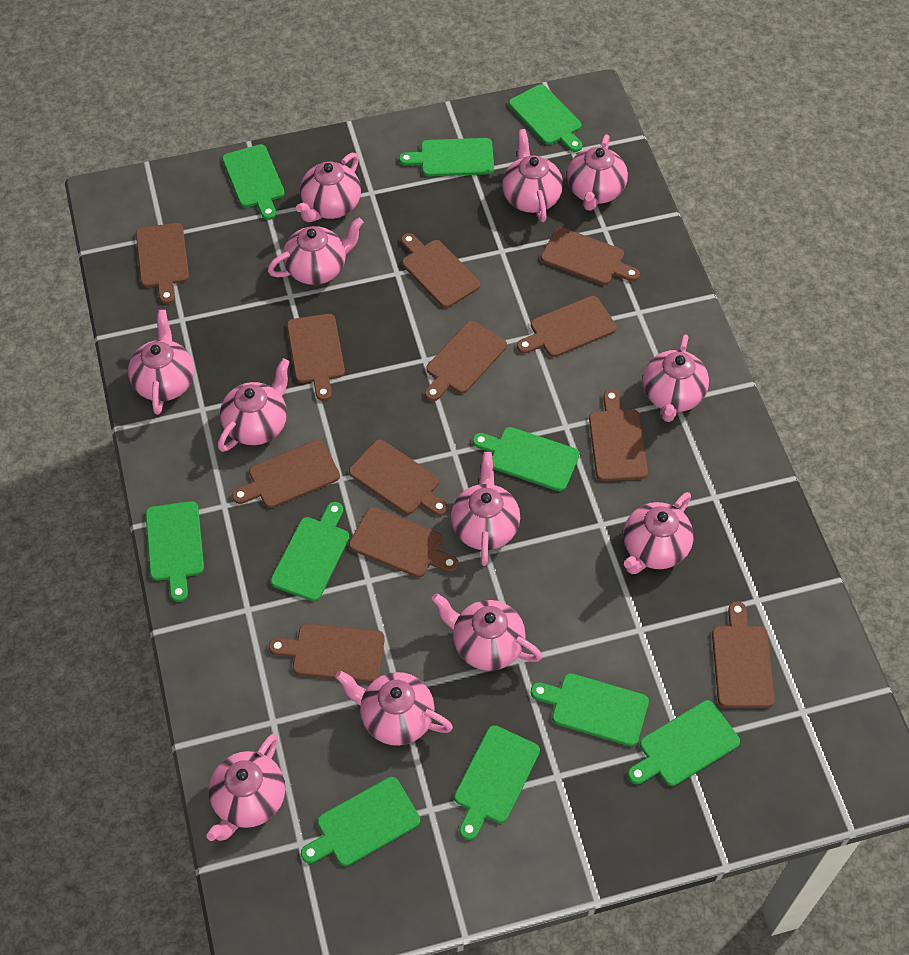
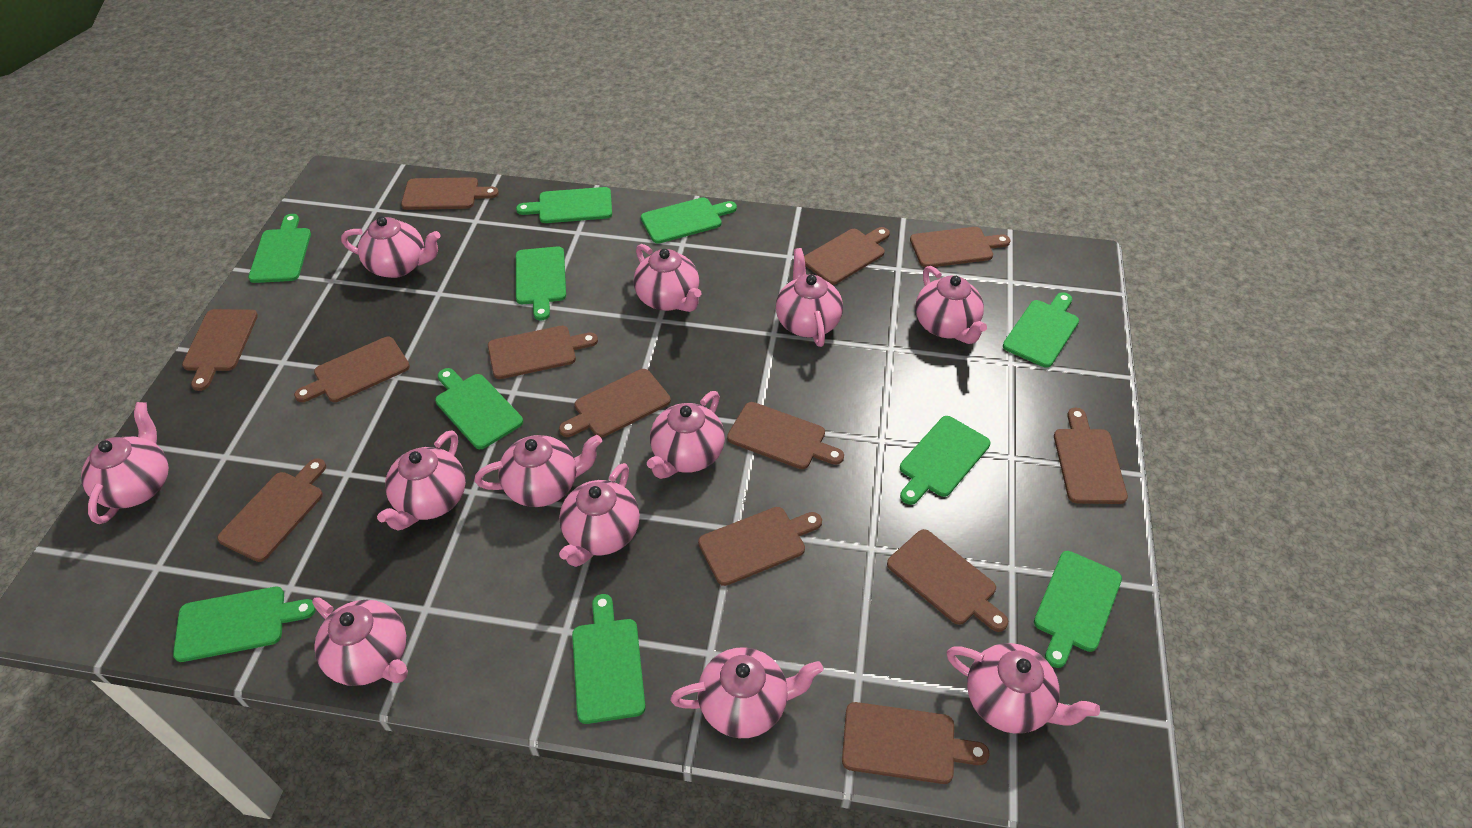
brown cutting board: 12 -> 13

